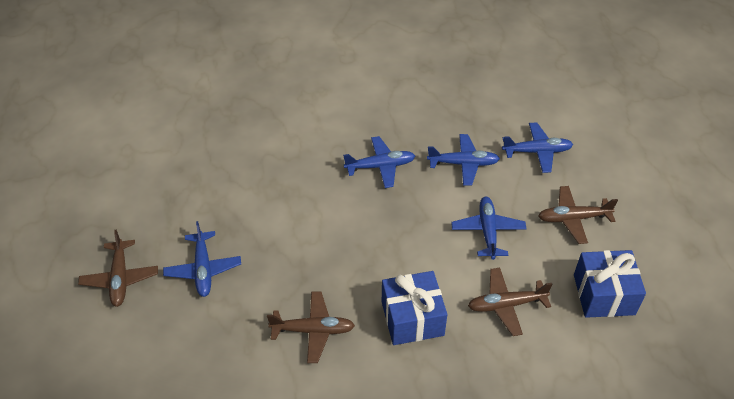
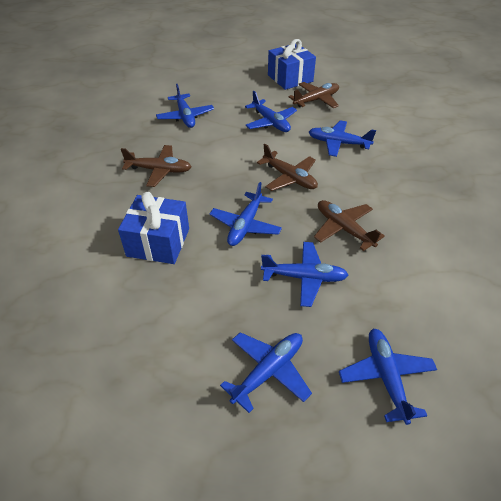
blue plane: 5 -> 7

